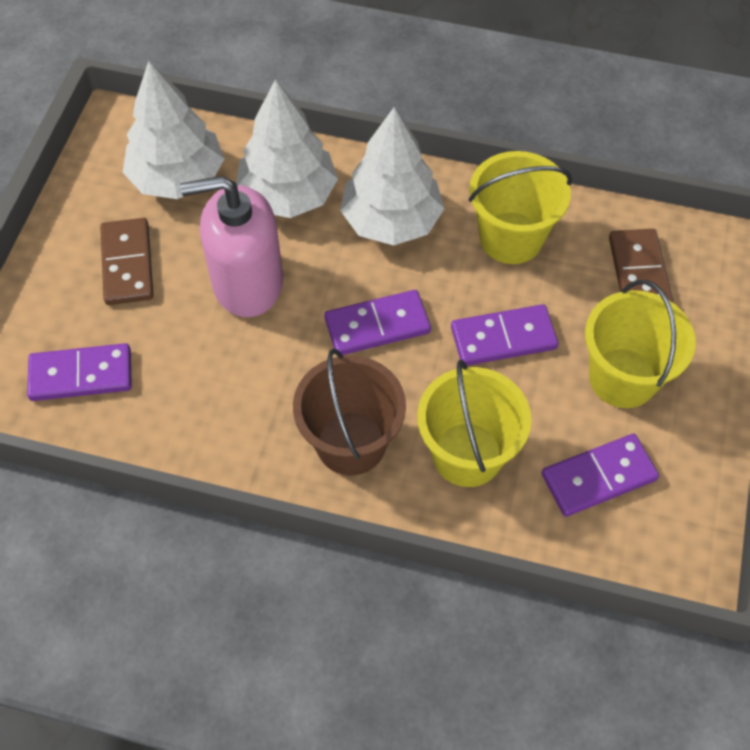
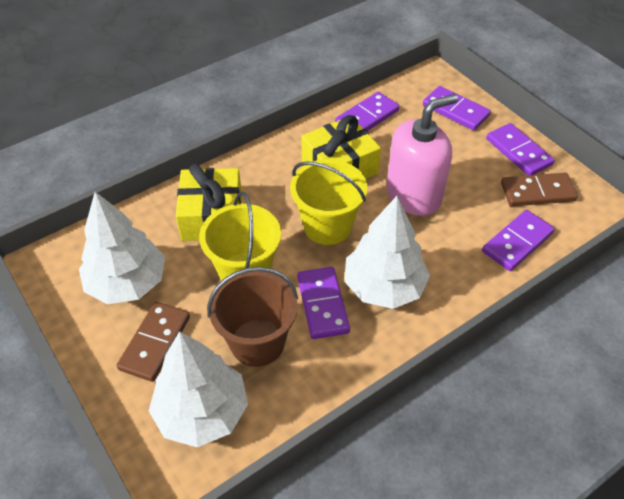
purple domino: 4 -> 5
yellow bucket: 3 -> 2
yellow gift: 0 -> 2

